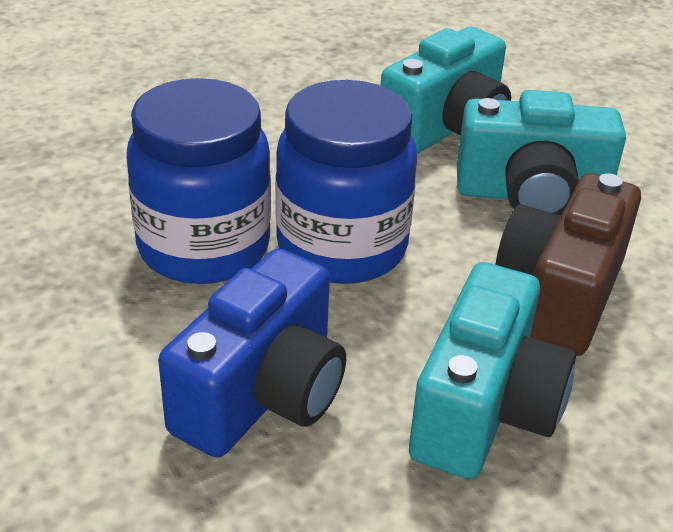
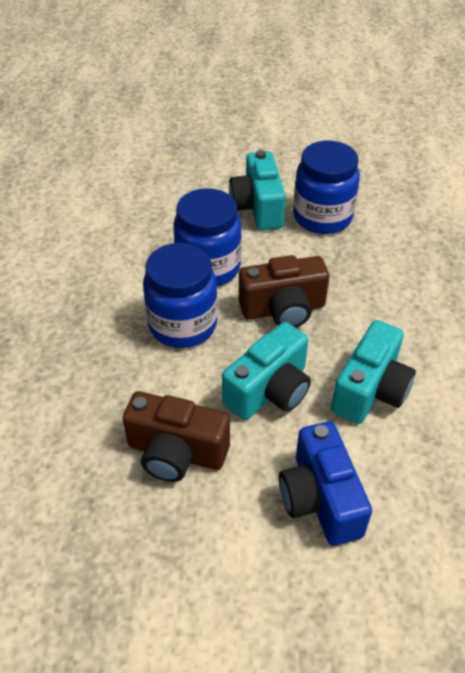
blue jar: 2 -> 3
brown camera: 1 -> 2

